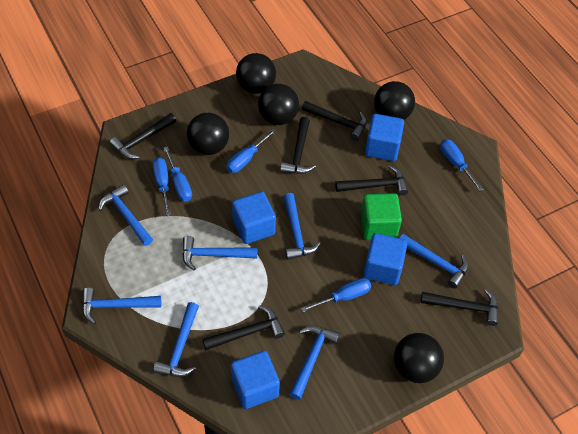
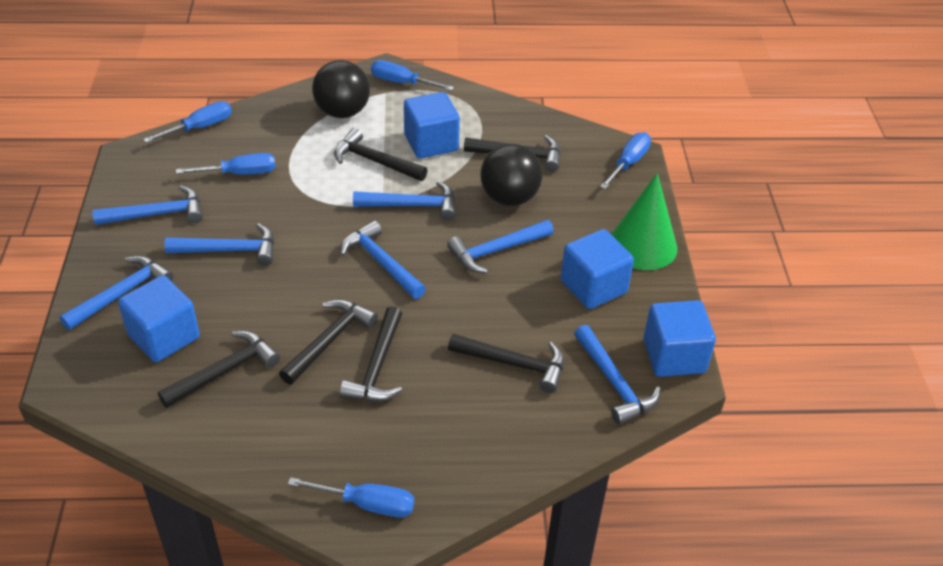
black ball: 5 -> 2
green cone: 0 -> 1
green cube: 1 -> 0

